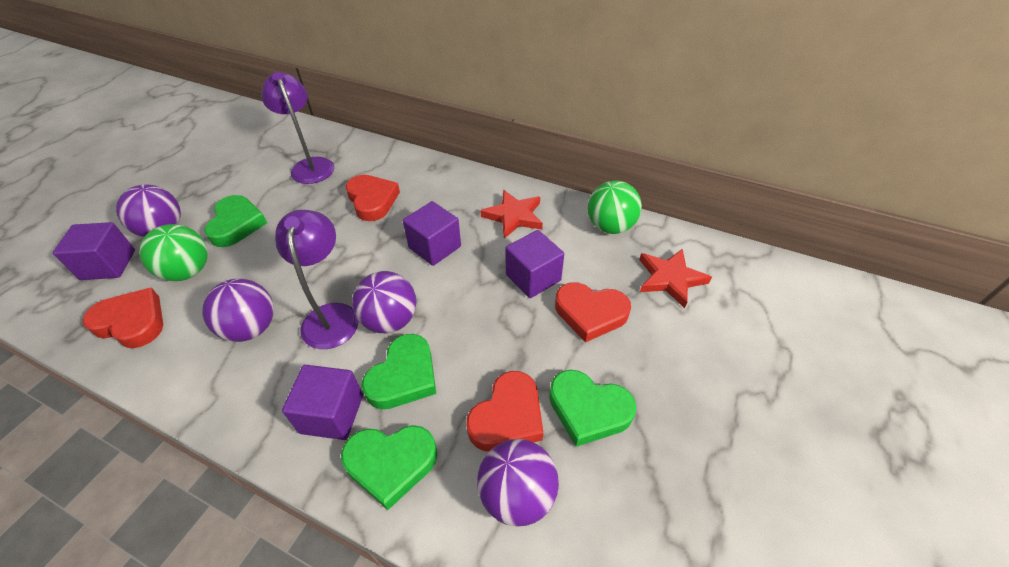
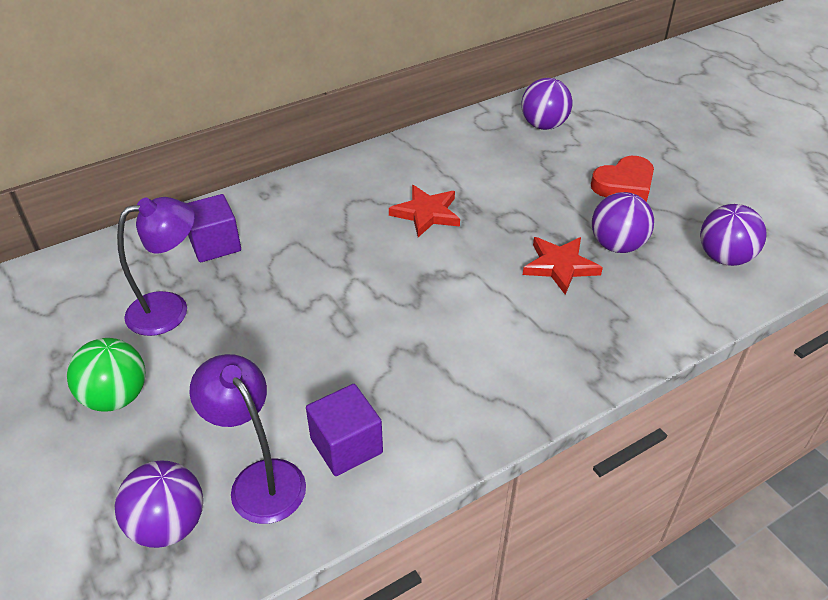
green ball: 2 -> 1
green heart: 4 -> 0
purple cube: 4 -> 2
red heart: 4 -> 1

